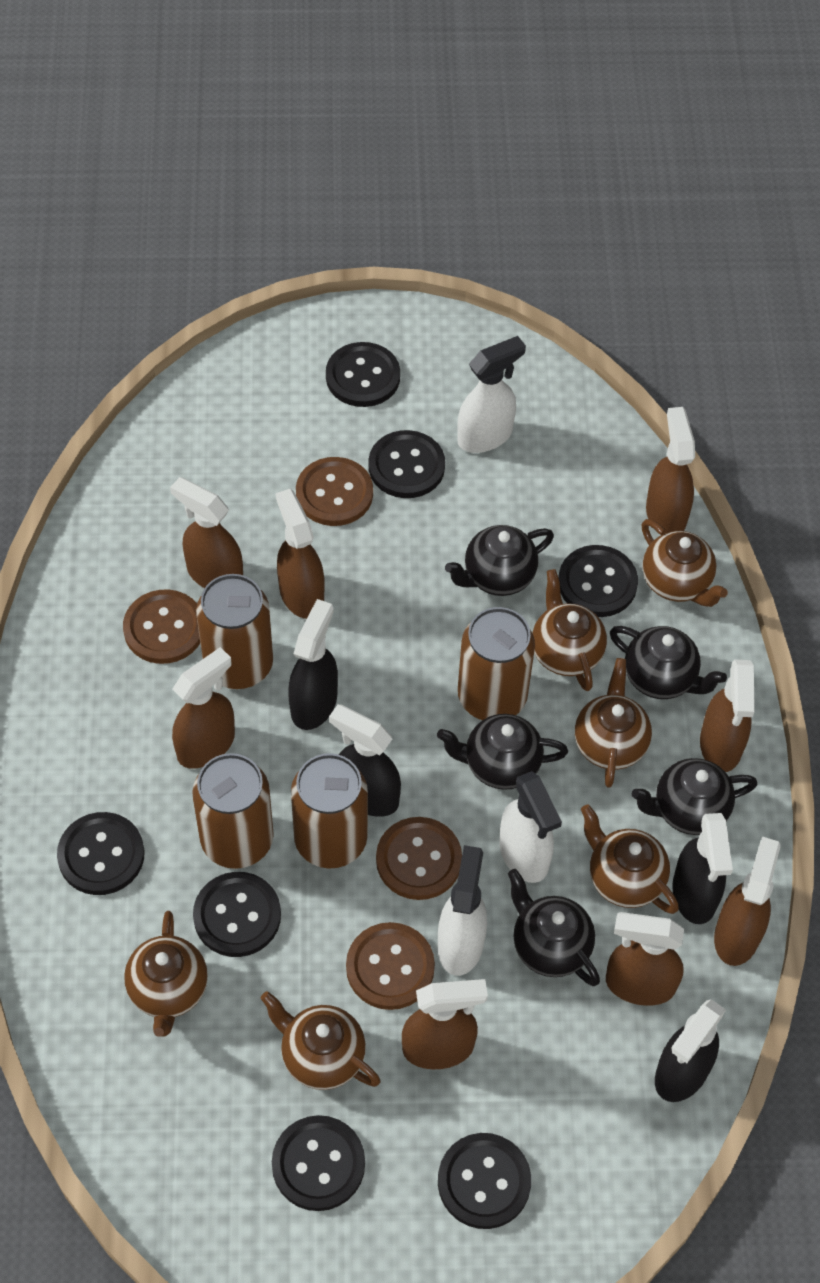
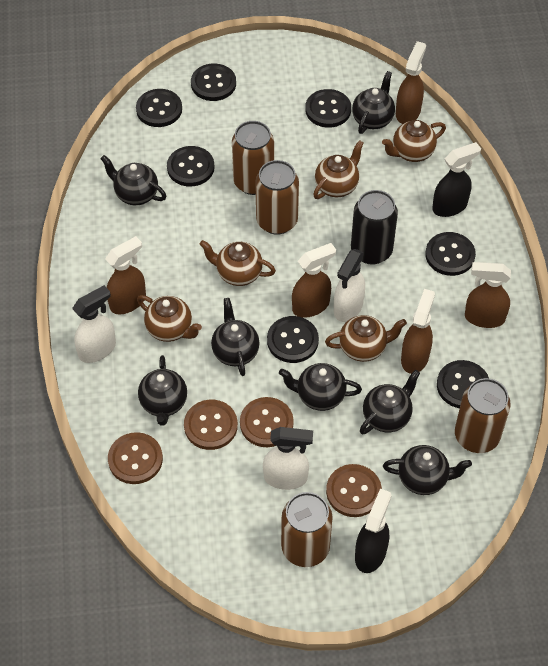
black can: 0 -> 1
black spray bottle: 4 -> 2
black teapot: 5 -> 7
brown spray bottle: 8 -> 5
brown teapot: 6 -> 5

